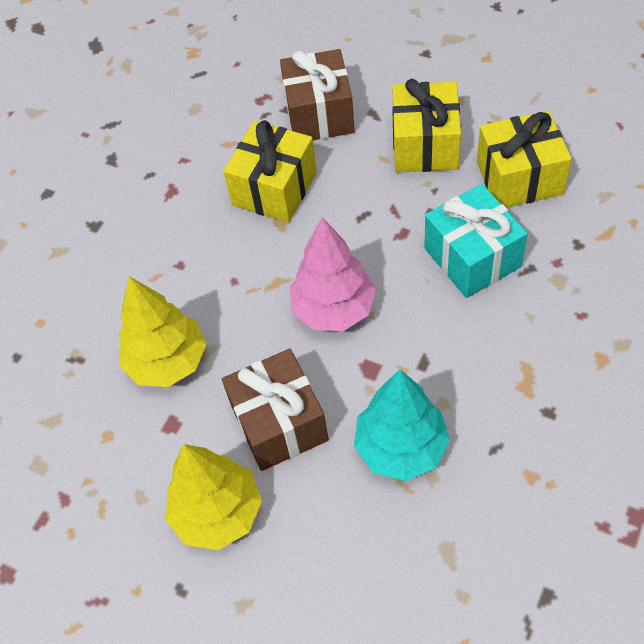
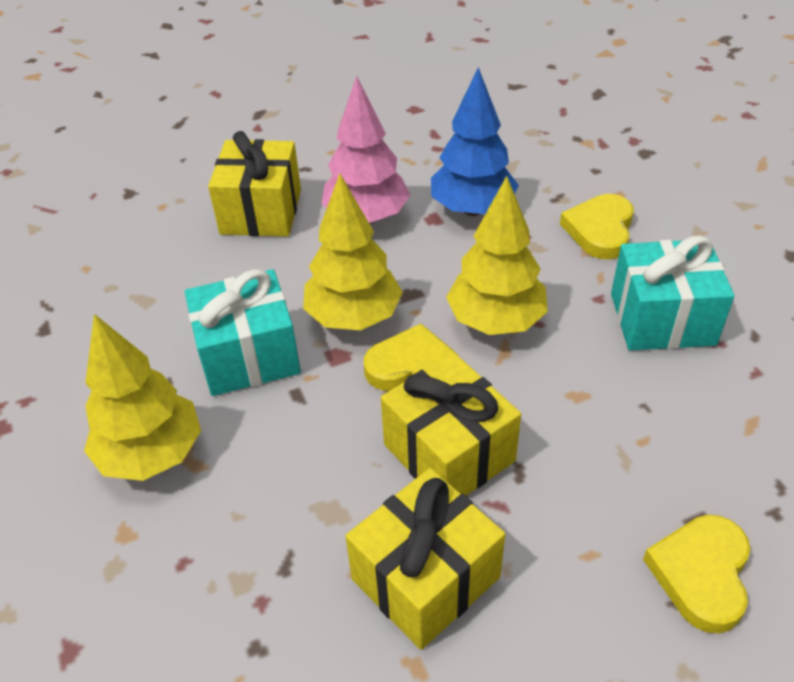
blue tree: 0 -> 1
brown gift: 2 -> 0
turquoise gift: 1 -> 2
turquoise tree: 1 -> 0
yellow heart: 0 -> 3
yellow tree: 2 -> 3

